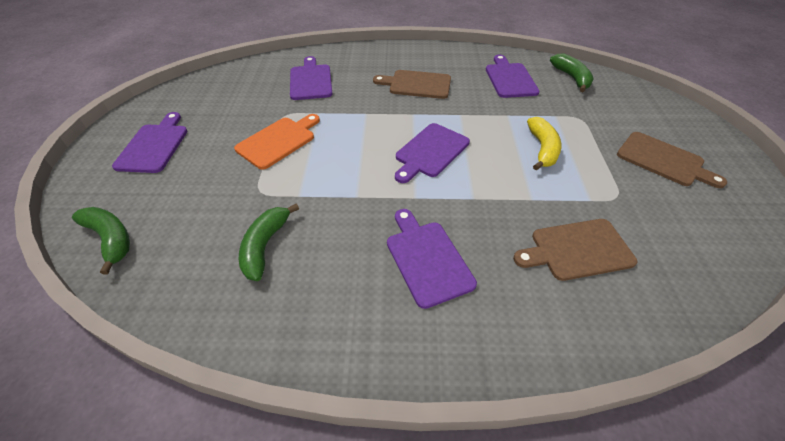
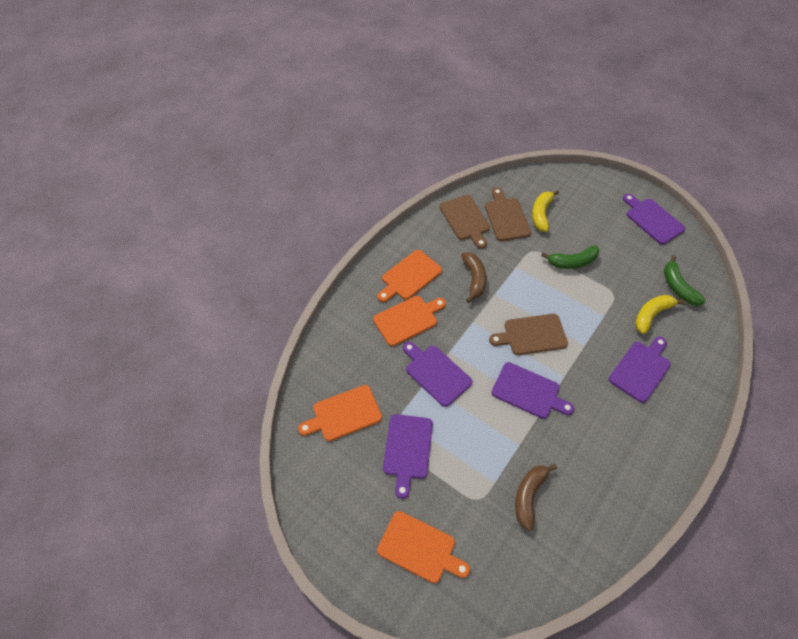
brown banana: 0 -> 2
green banana: 3 -> 2
orange cutting board: 1 -> 4
yellow banana: 1 -> 2

